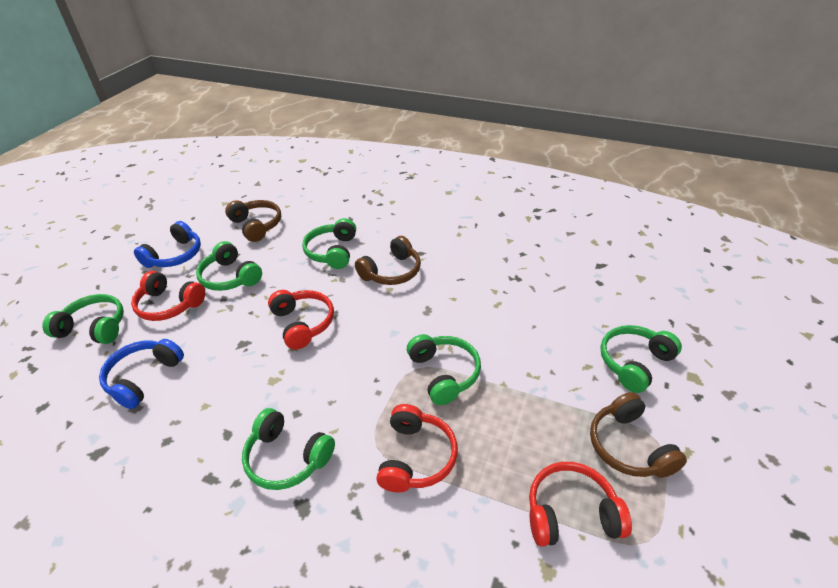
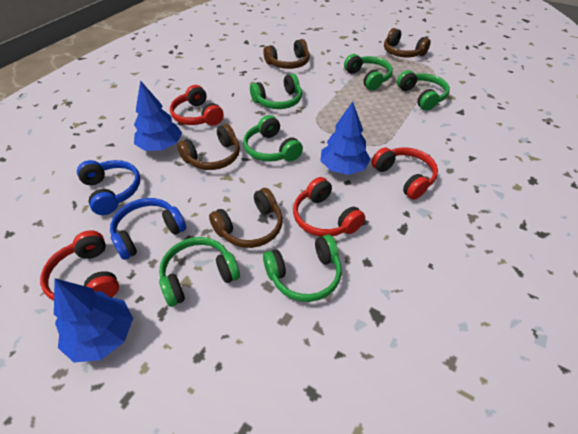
blue tree: 0 -> 3
brown headphones: 3 -> 4

